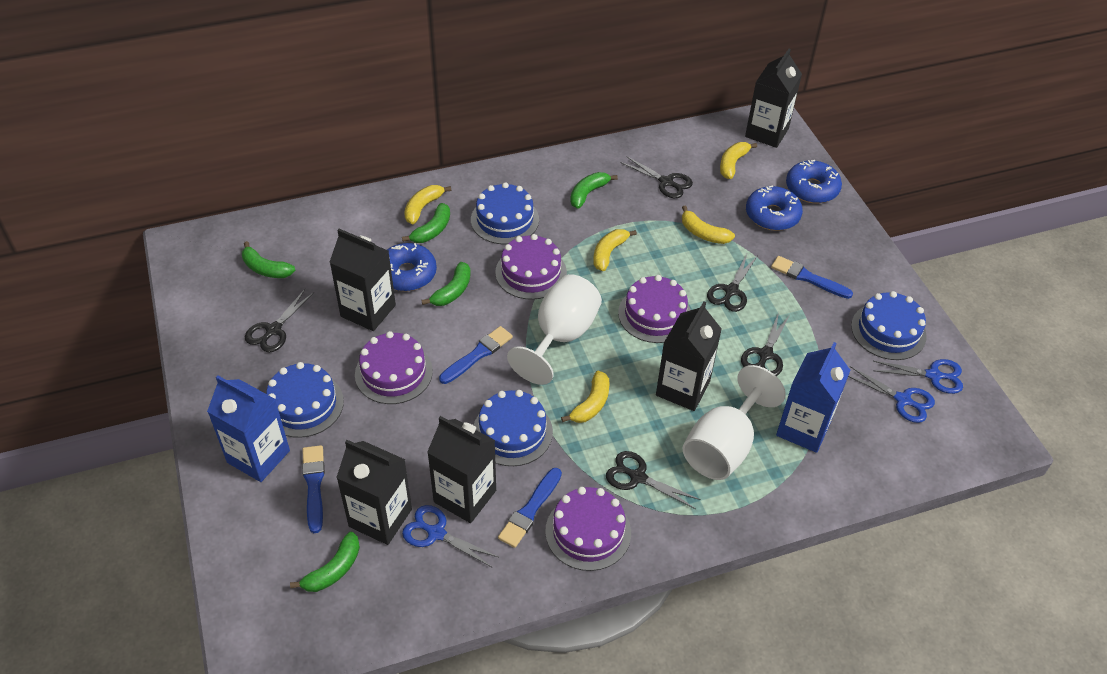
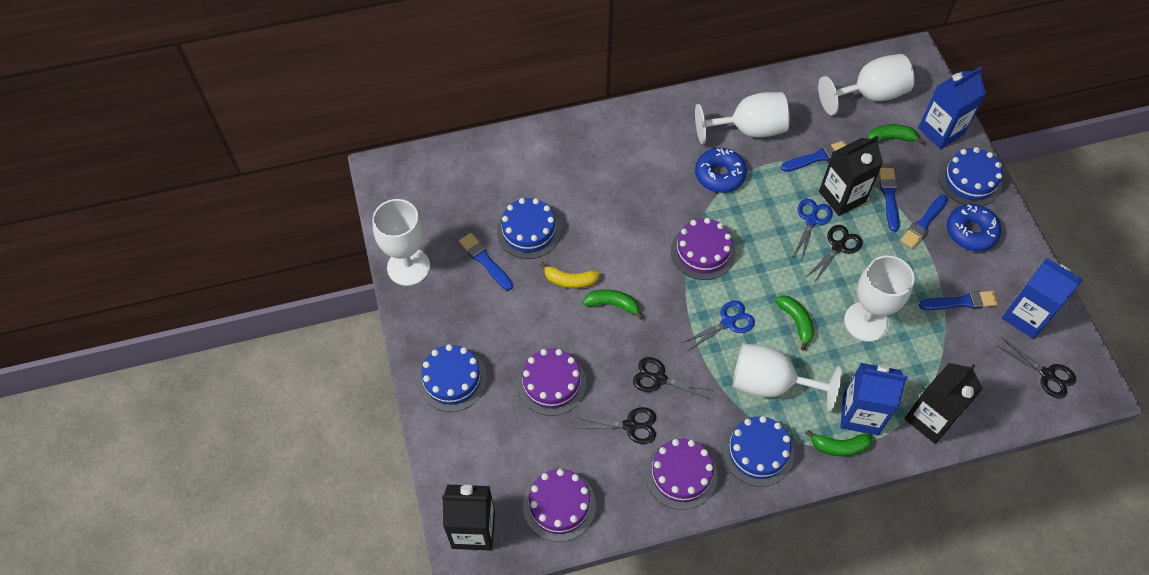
black carton: 5 -> 3
black scissors: 5 -> 4
blue brush: 4 -> 5
blue carton: 2 -> 3
blue donut: 3 -> 2
blue scissors: 3 -> 2
green banana: 5 -> 4
white goblet: 2 -> 5
yellow banana: 5 -> 1

